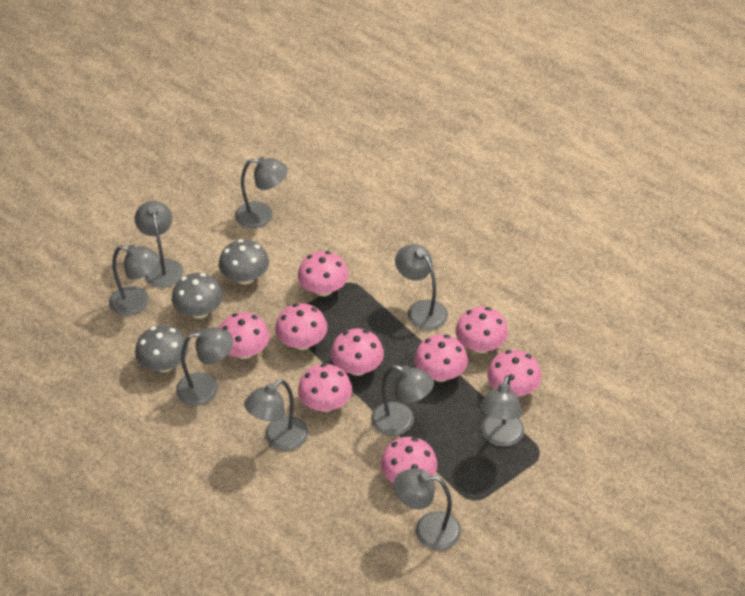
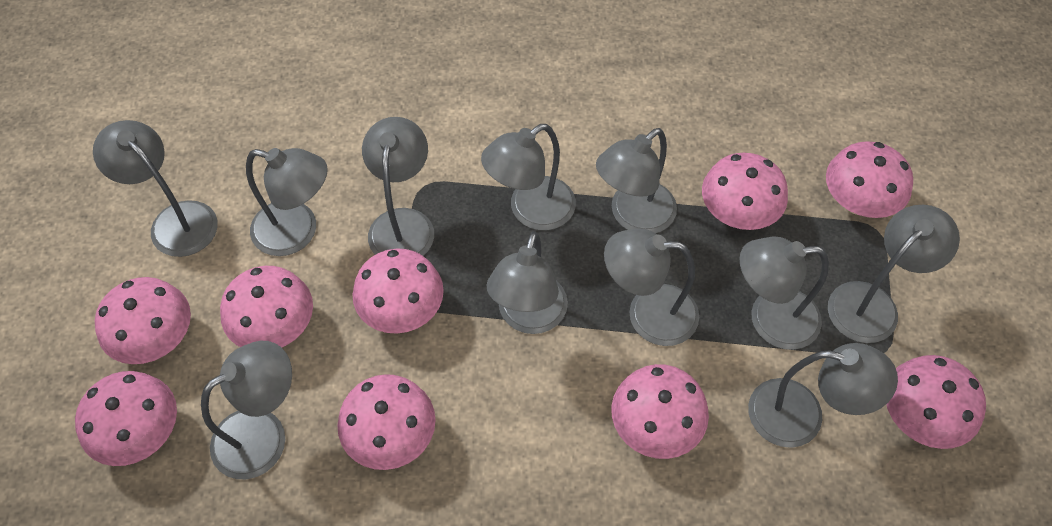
grey lamp: 9 -> 11
grey mushroom: 3 -> 0

